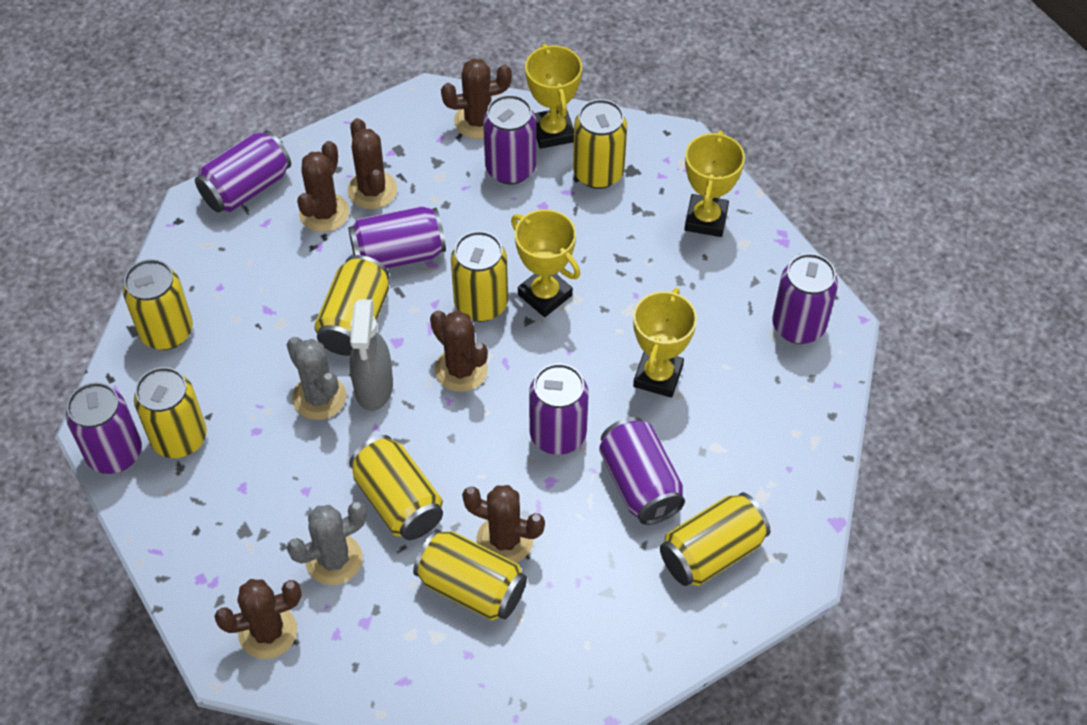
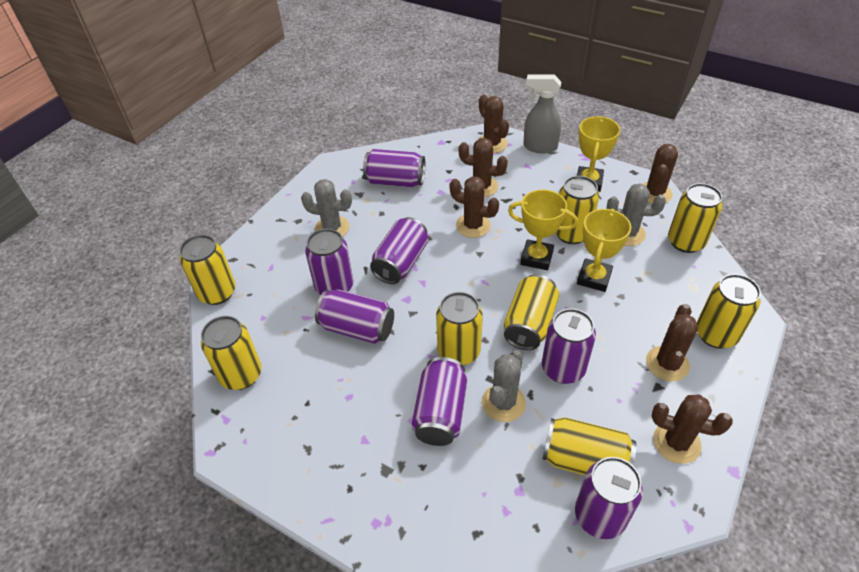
grey cactus: 2 -> 3
yellow trophy: 4 -> 3

